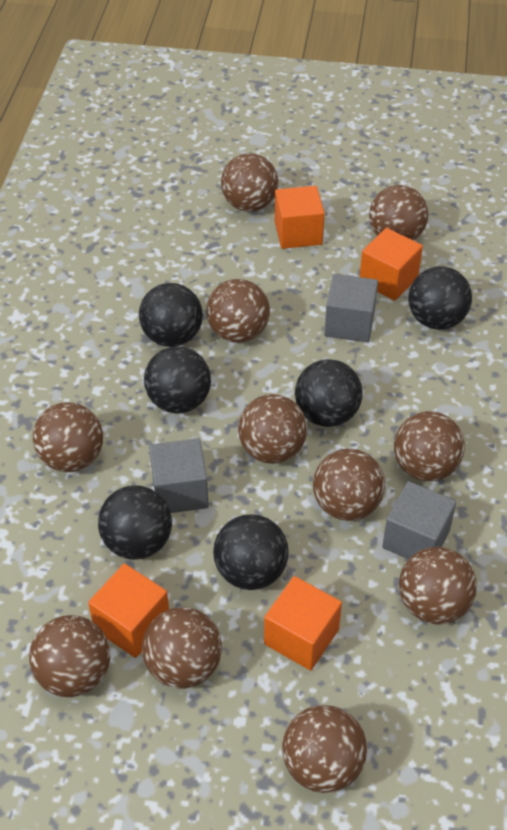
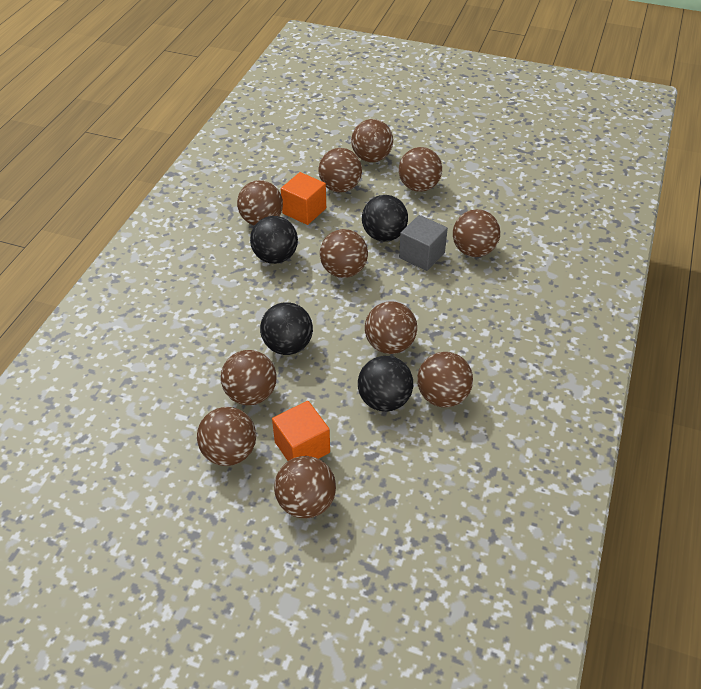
black ball: 6 -> 4
grey cube: 3 -> 1
orange cube: 4 -> 2

